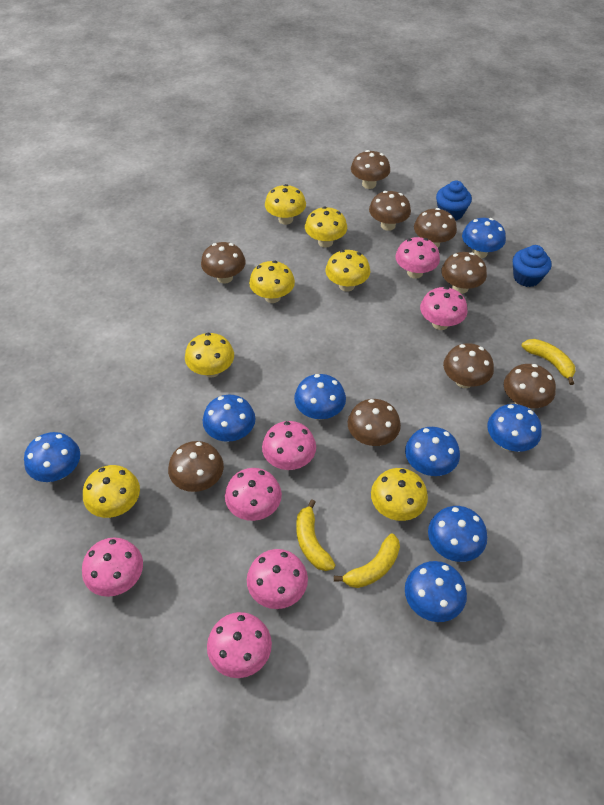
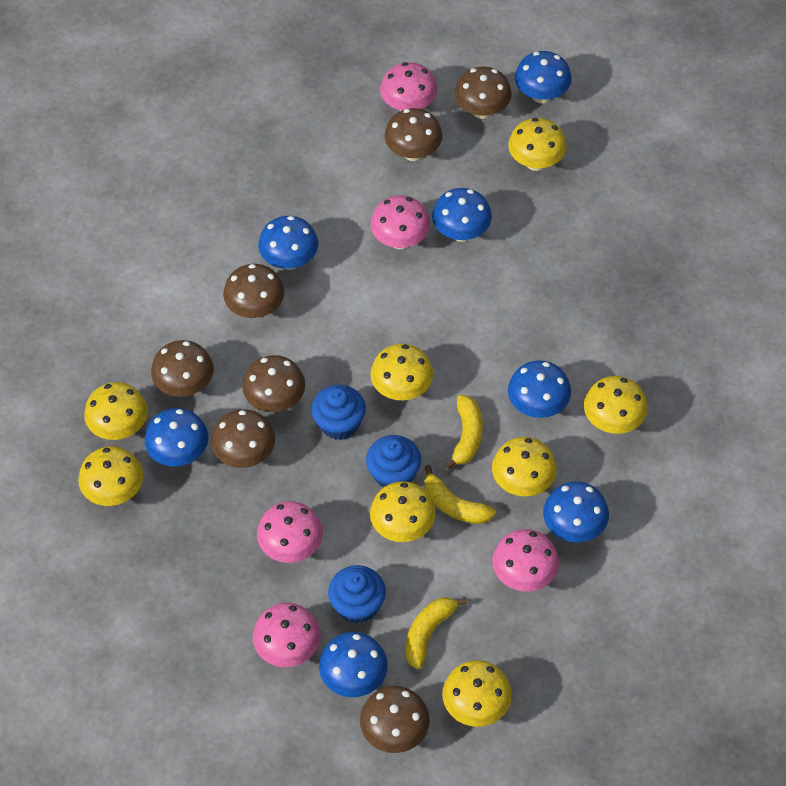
blue cupcake: 2 -> 3
blue mushroom: 8 -> 7
brown mushroom: 9 -> 7
pink mushroom: 7 -> 5
yellow mushroom: 7 -> 8

